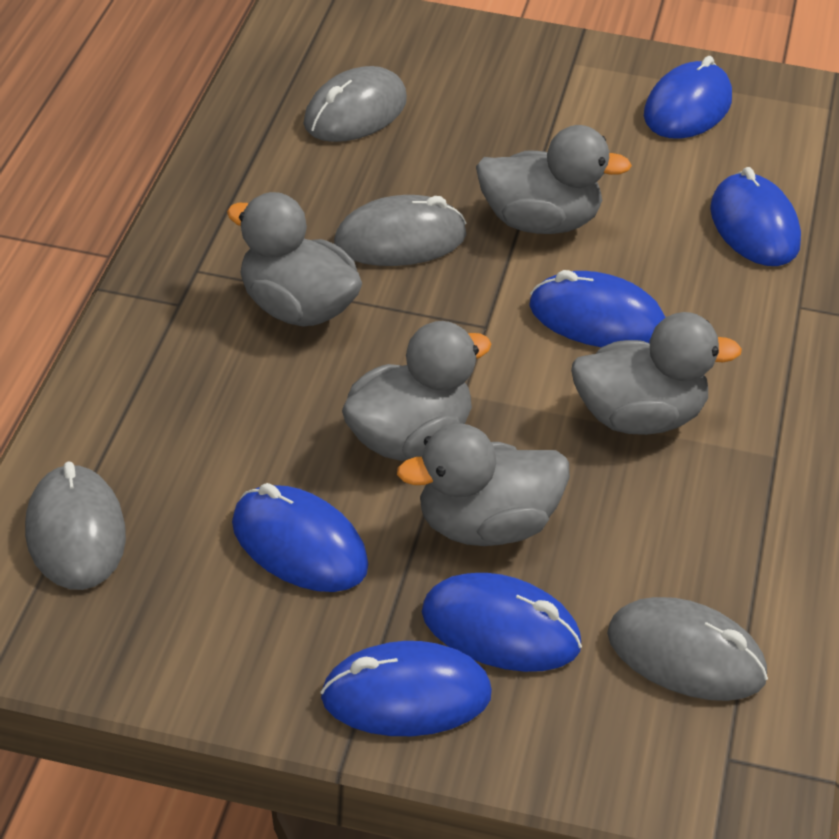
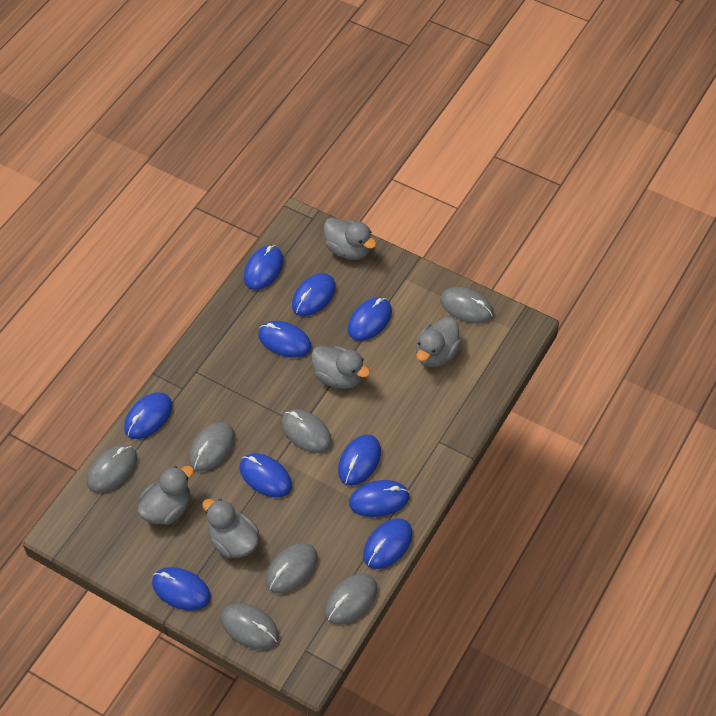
blue mouse: 6 -> 10
grey mouse: 4 -> 7

